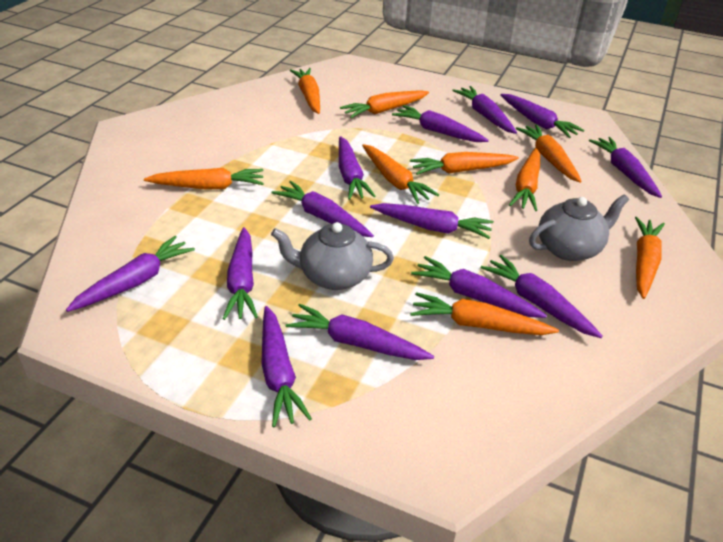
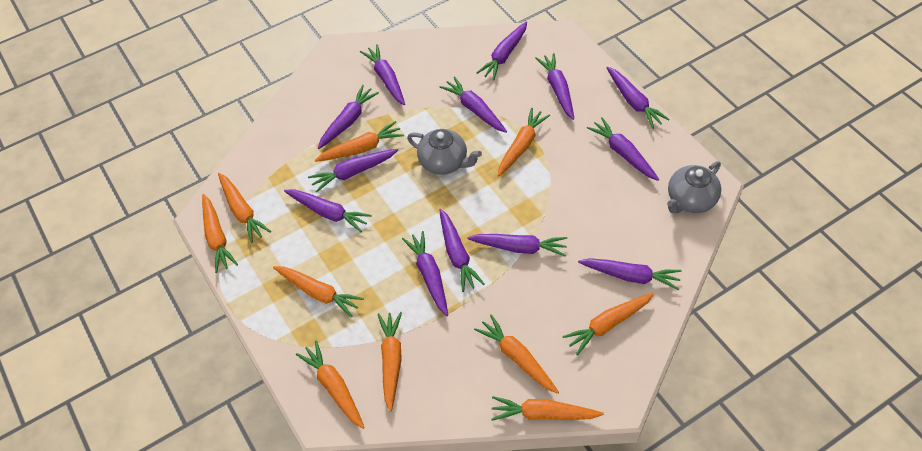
orange carrot: 9 -> 10

